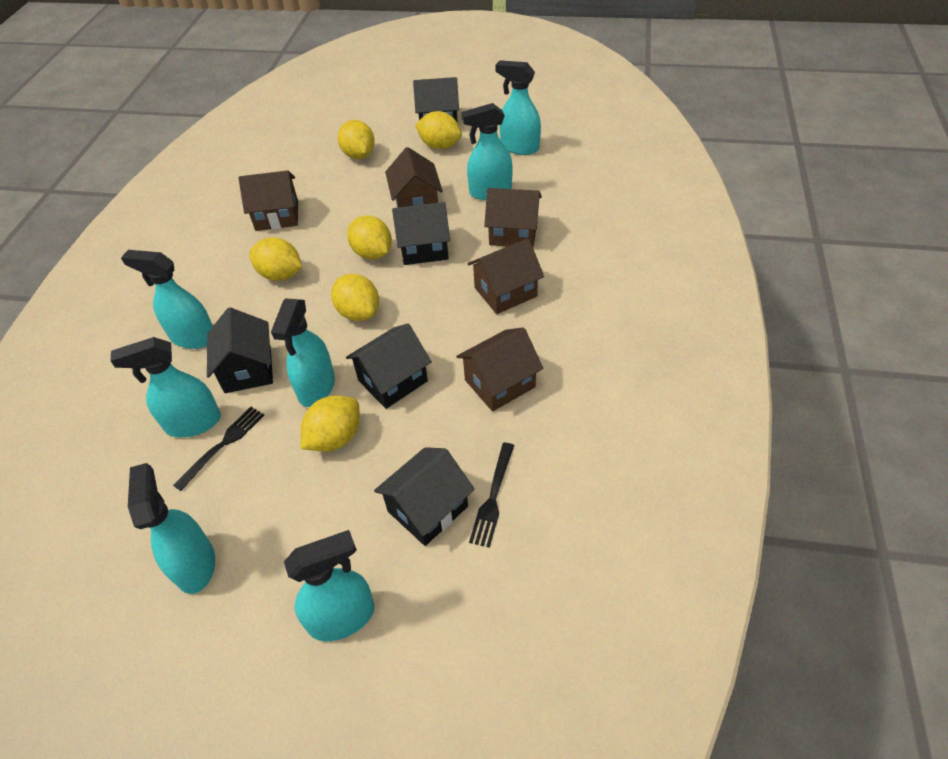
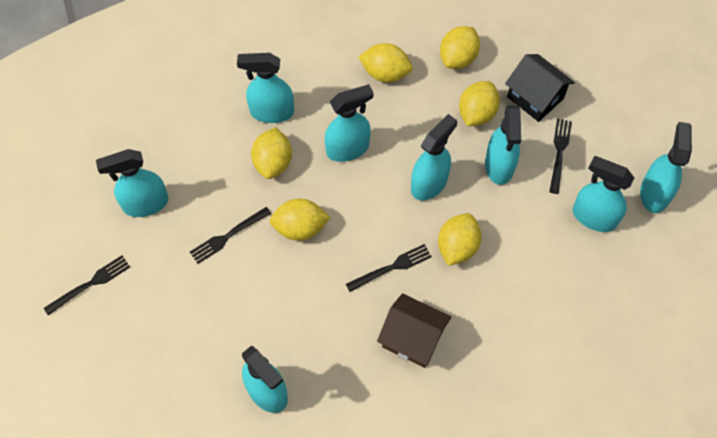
black fork: 2 -> 4
black house: 5 -> 1
brown house: 5 -> 1
turquoise spray bottle: 7 -> 8

